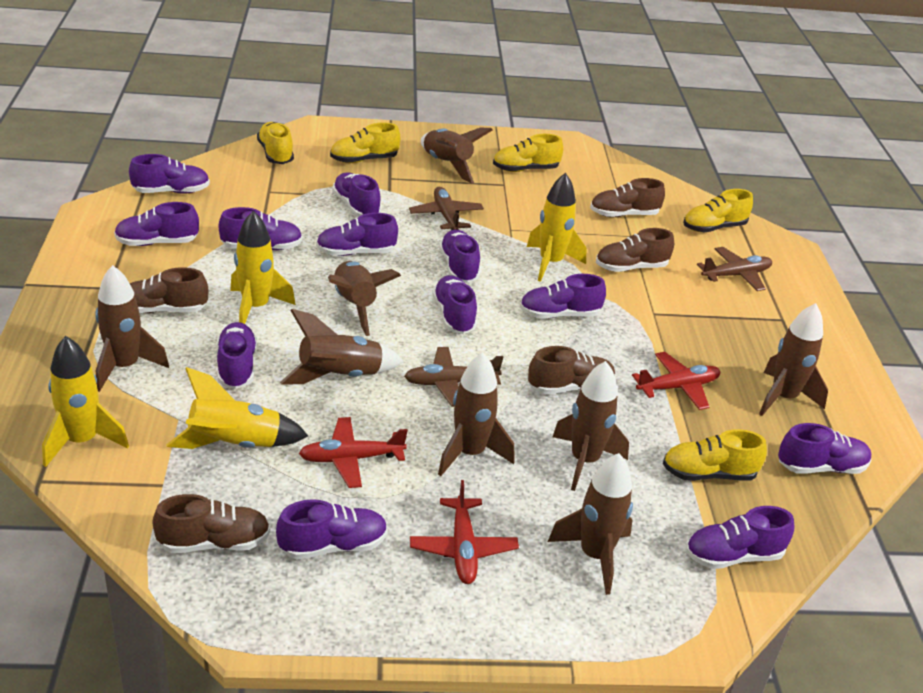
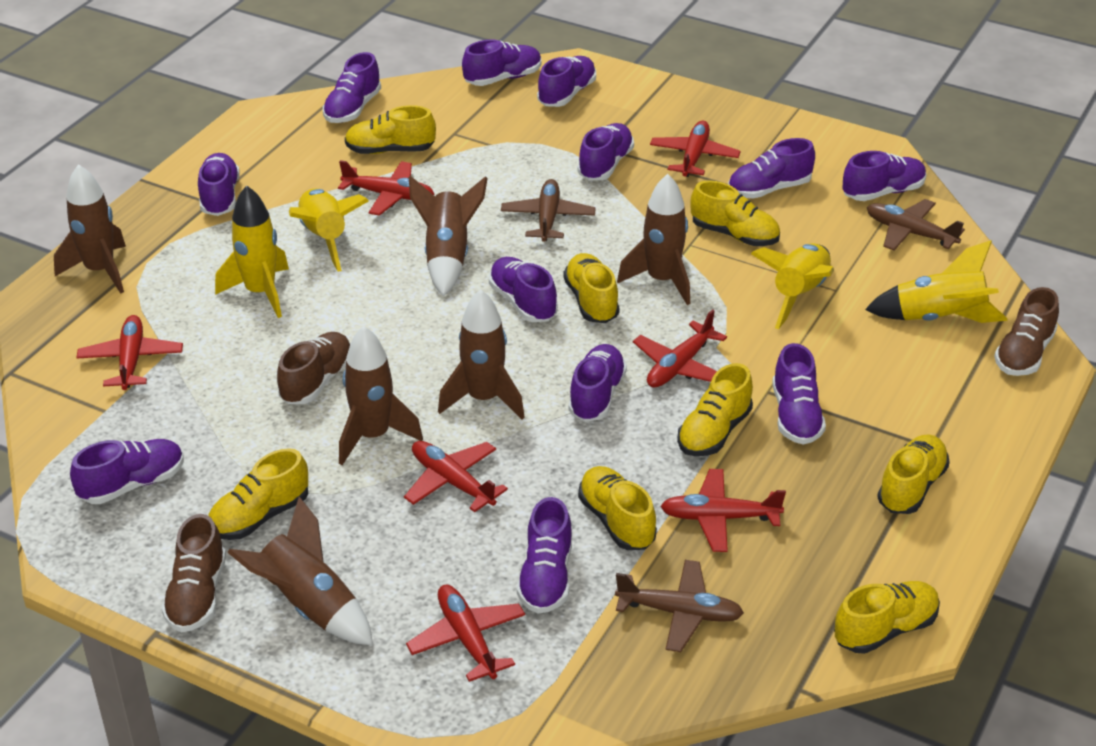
brown rocket: 8 -> 6
brown shoe: 5 -> 3
red plane: 3 -> 7
yellow shoe: 5 -> 8

